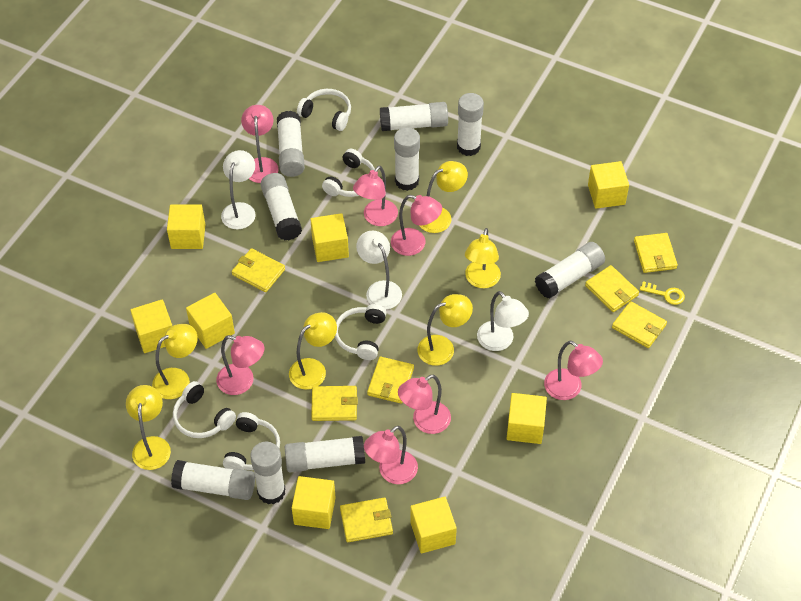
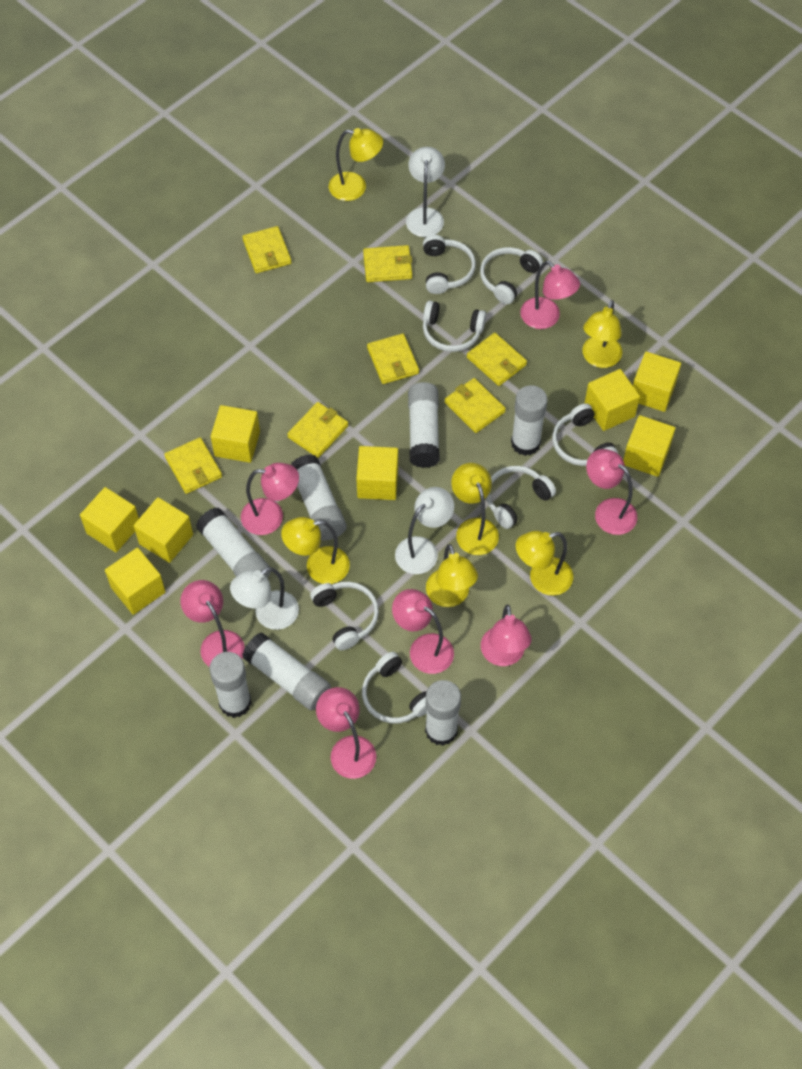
white glue stick: 9 -> 7
white headphones: 5 -> 7
yellow key: 1 -> 0

